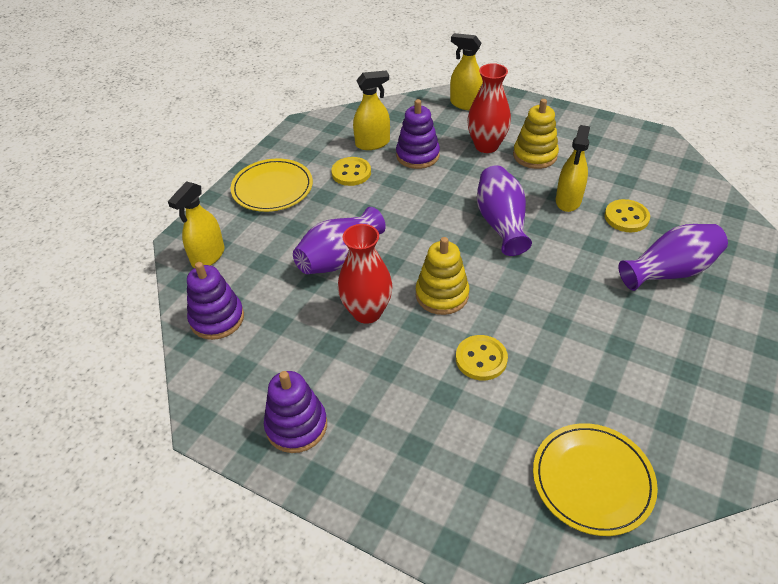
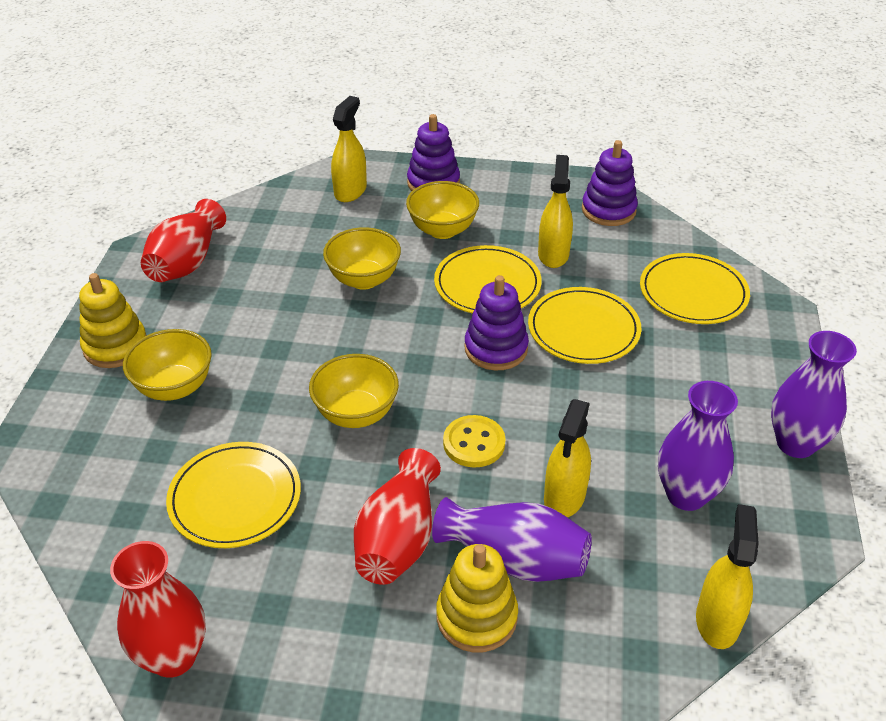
red vase: 2 -> 3
yellow bowl: 0 -> 4
yellow button: 3 -> 1
yellow plate: 2 -> 4

